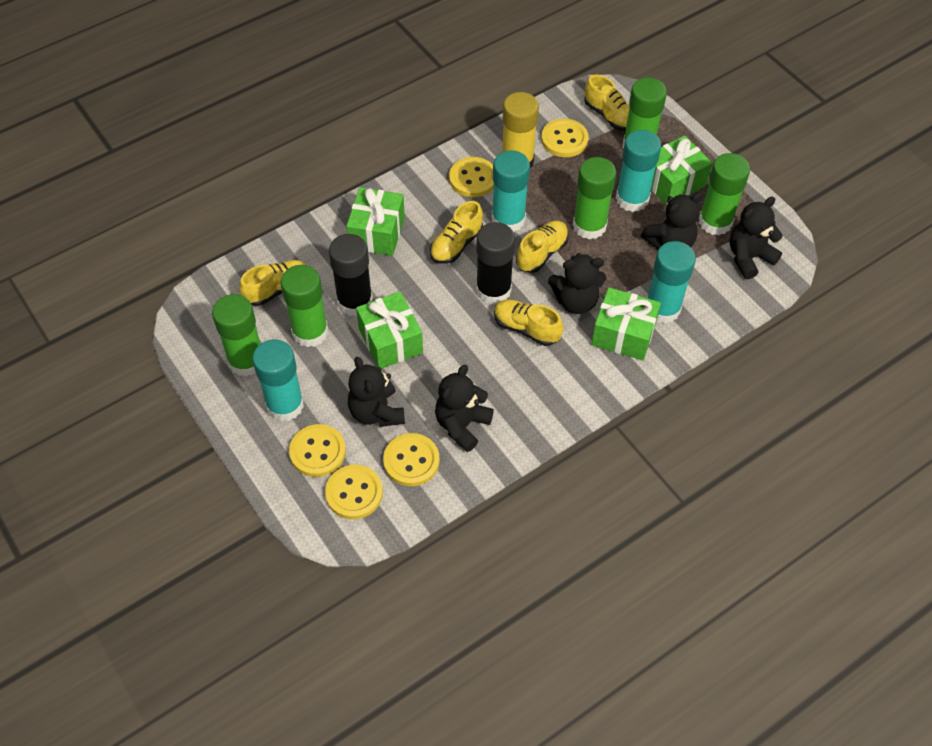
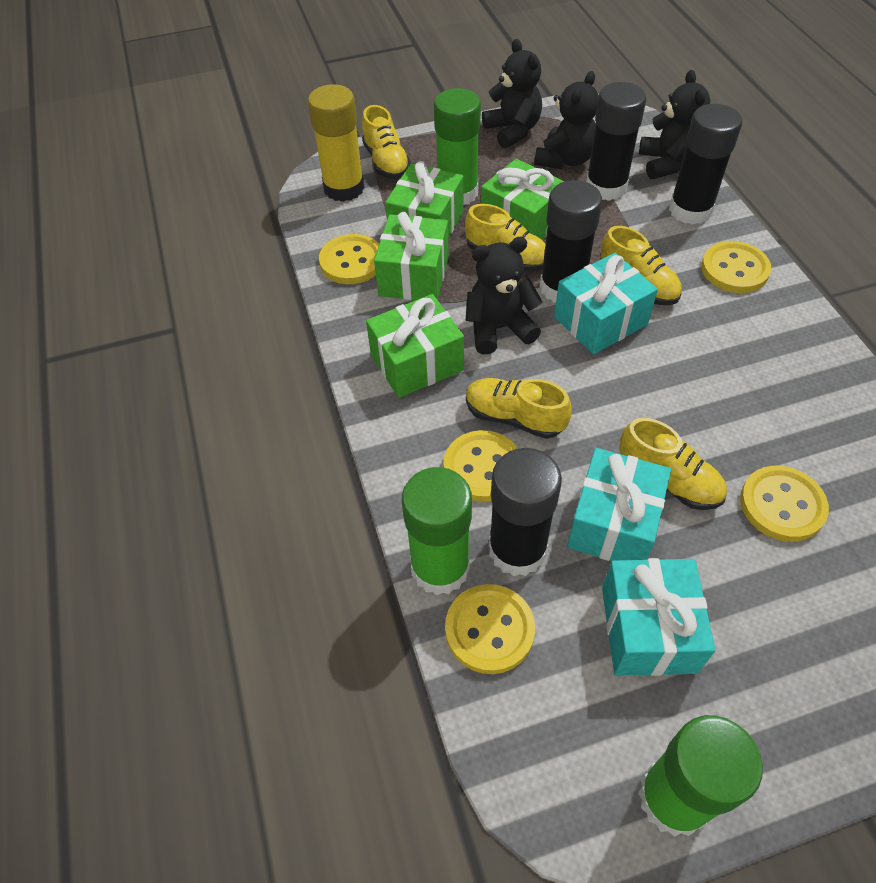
black glue stick: 2 -> 4
black teddy bear: 5 -> 4
green glue stick: 5 -> 3
turquoise gift: 0 -> 3
turquoise glue stick: 4 -> 0

